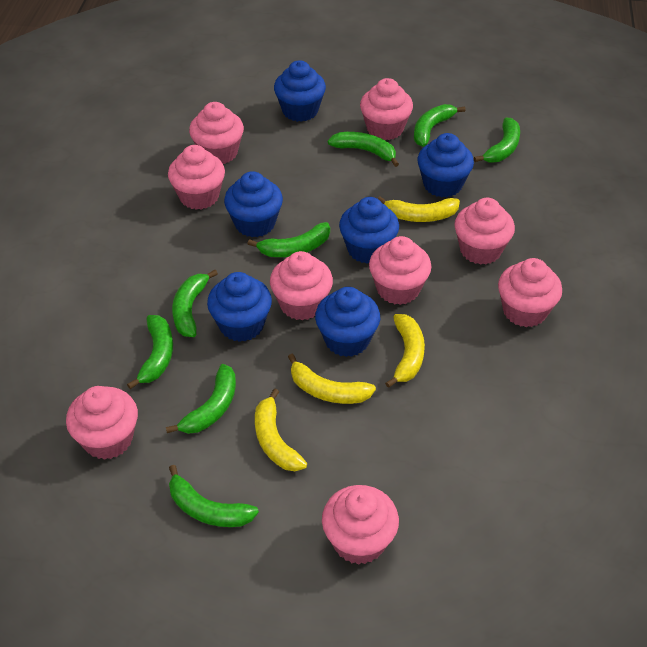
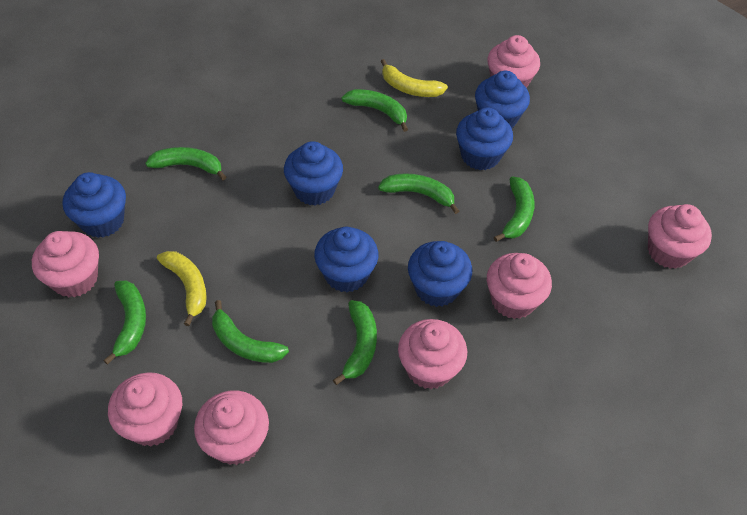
green banana: 8 -> 7
pink cupcake: 9 -> 7
yellow banana: 4 -> 2

